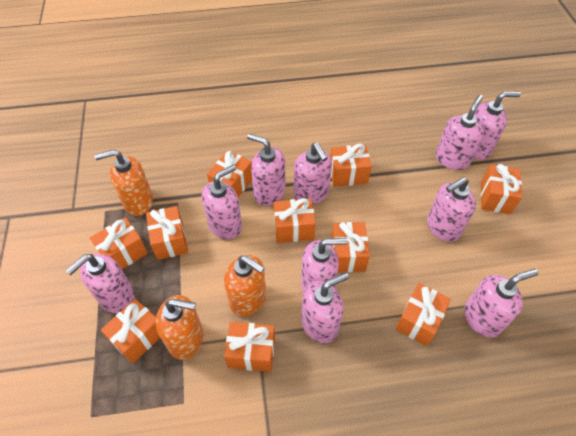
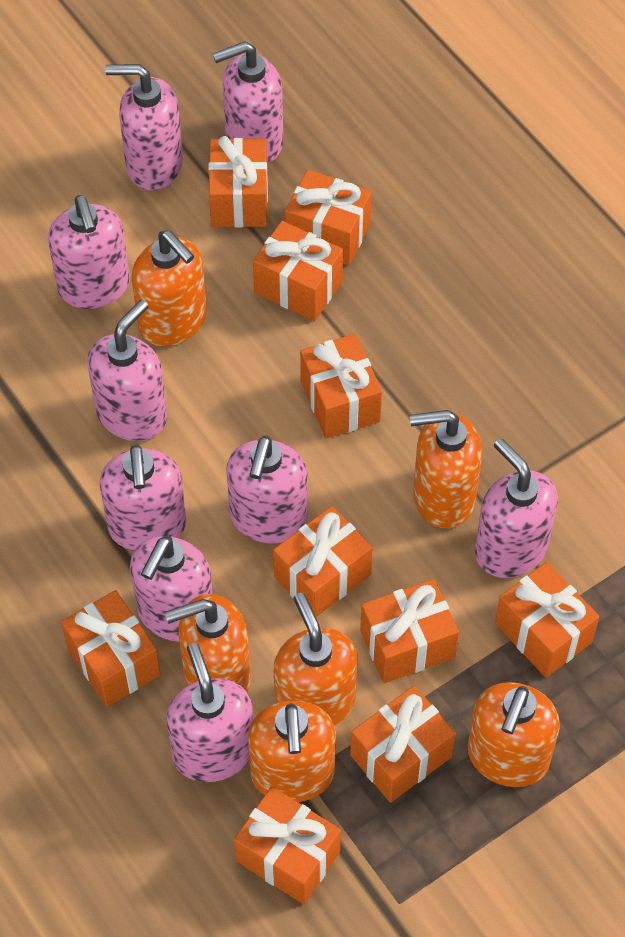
orange soap dispenser: 3 -> 6
pink soap dispenser: 10 -> 9

